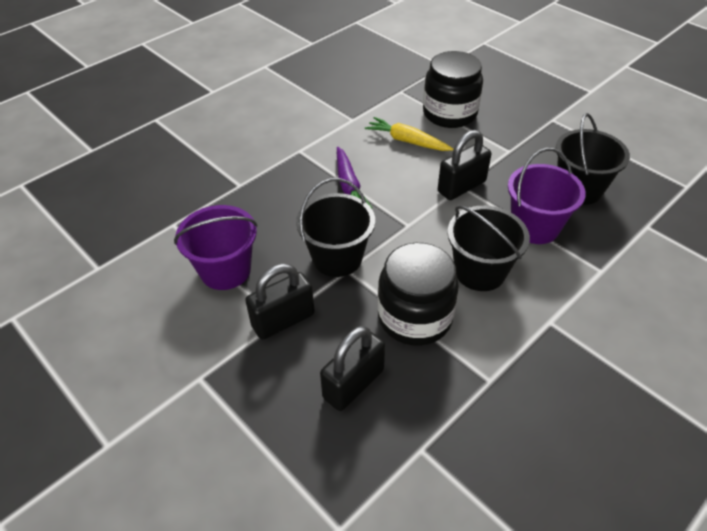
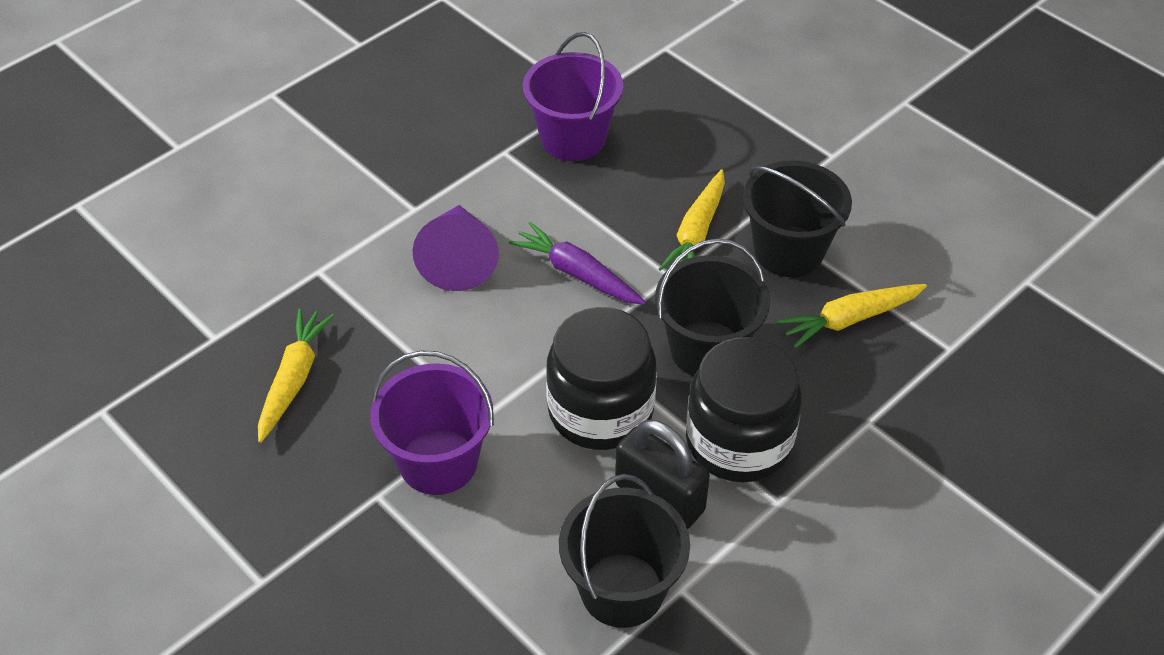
black padlock: 3 -> 1
purple cone: 0 -> 1
yellow carrot: 1 -> 3

